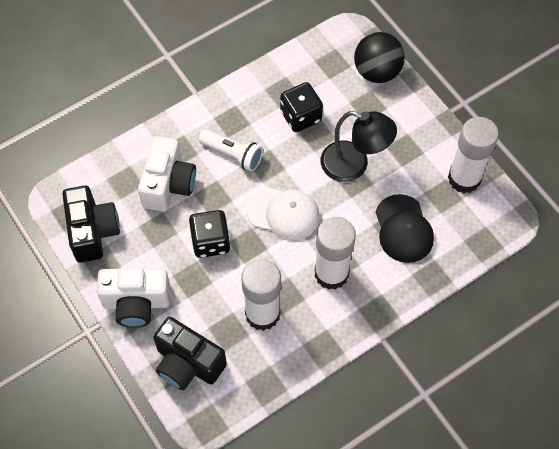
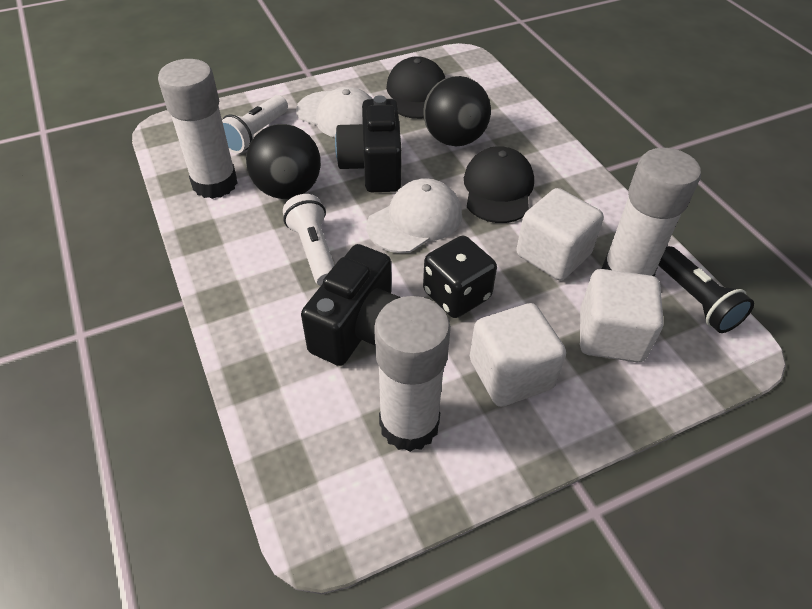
black ball: 1 -> 2
black cap: 1 -> 2
black dice: 2 -> 1
black flashlight: 0 -> 1
black lamp: 1 -> 0
white camera: 2 -> 0
white cap: 1 -> 2
white cube: 0 -> 3
white flashlight: 1 -> 2

